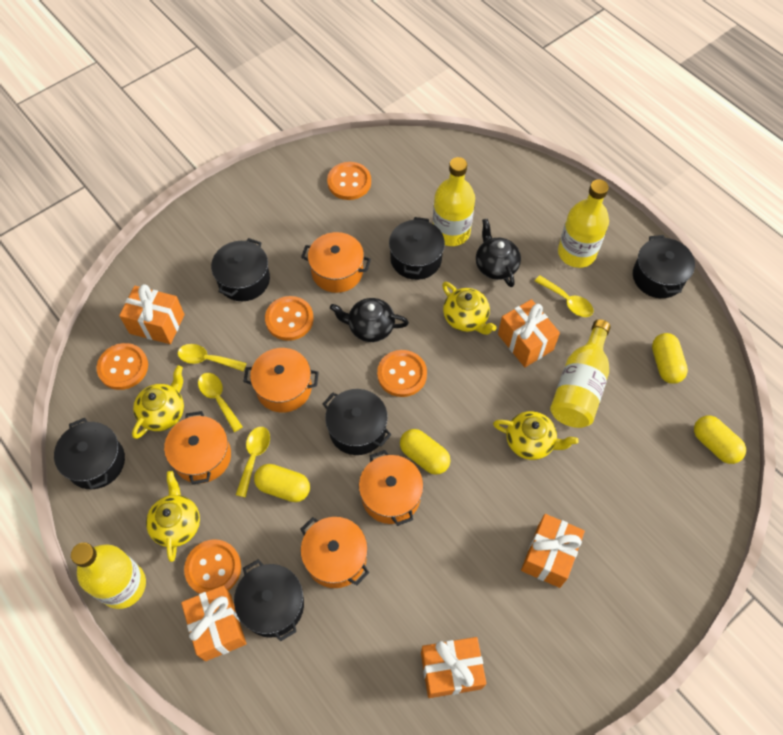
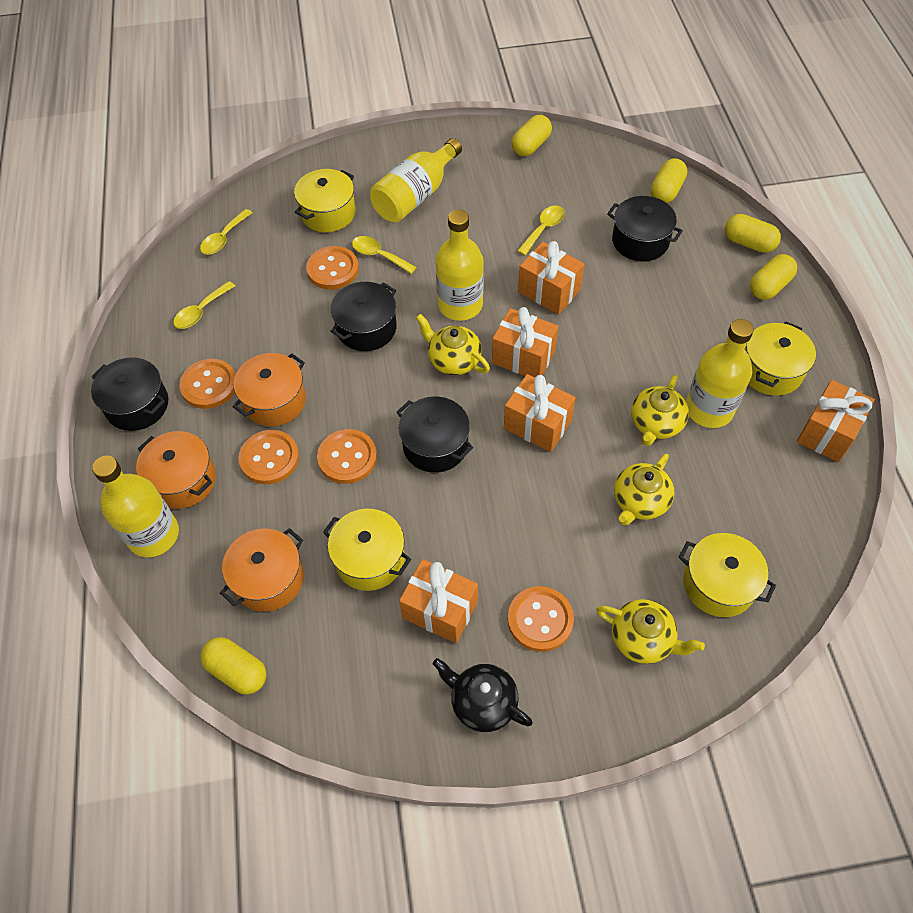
black pot: 6 -> 4
black teapot: 2 -> 1
orange pot: 5 -> 3
yellow capsule: 4 -> 5
yellow pot: 0 -> 4

